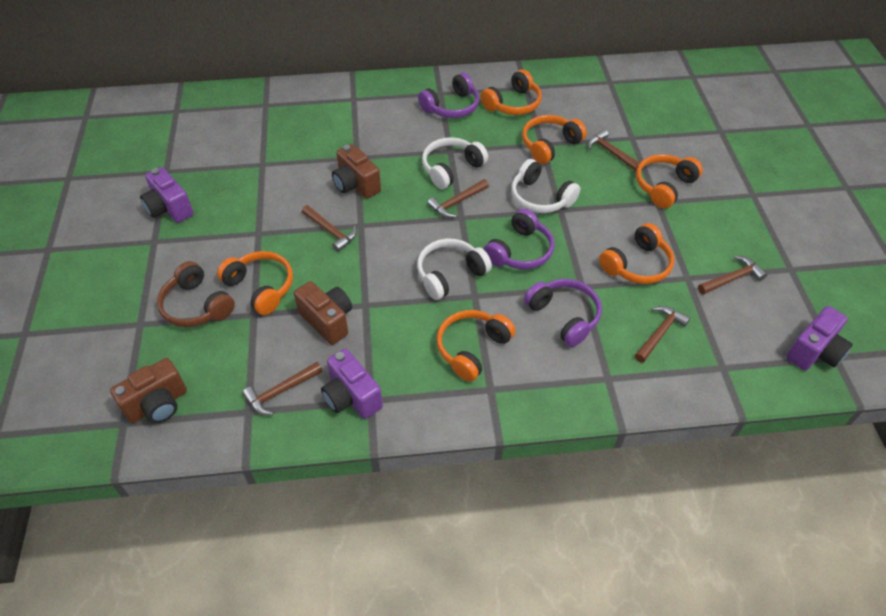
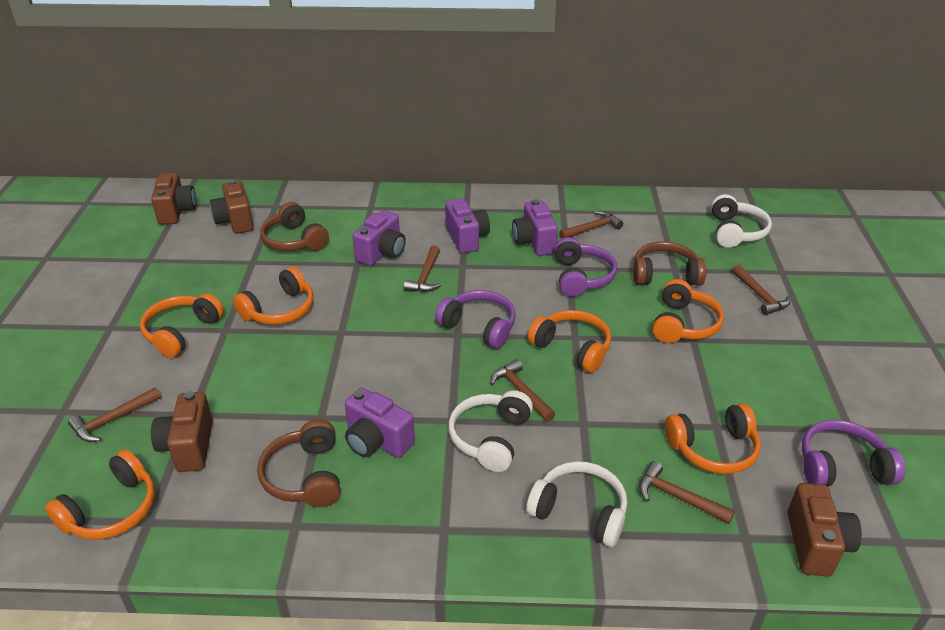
brown camera: 3 -> 4
brown headphones: 1 -> 3
purple camera: 3 -> 4

